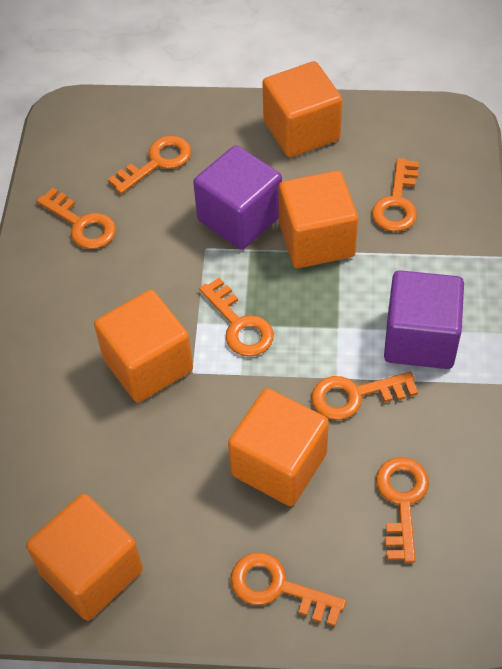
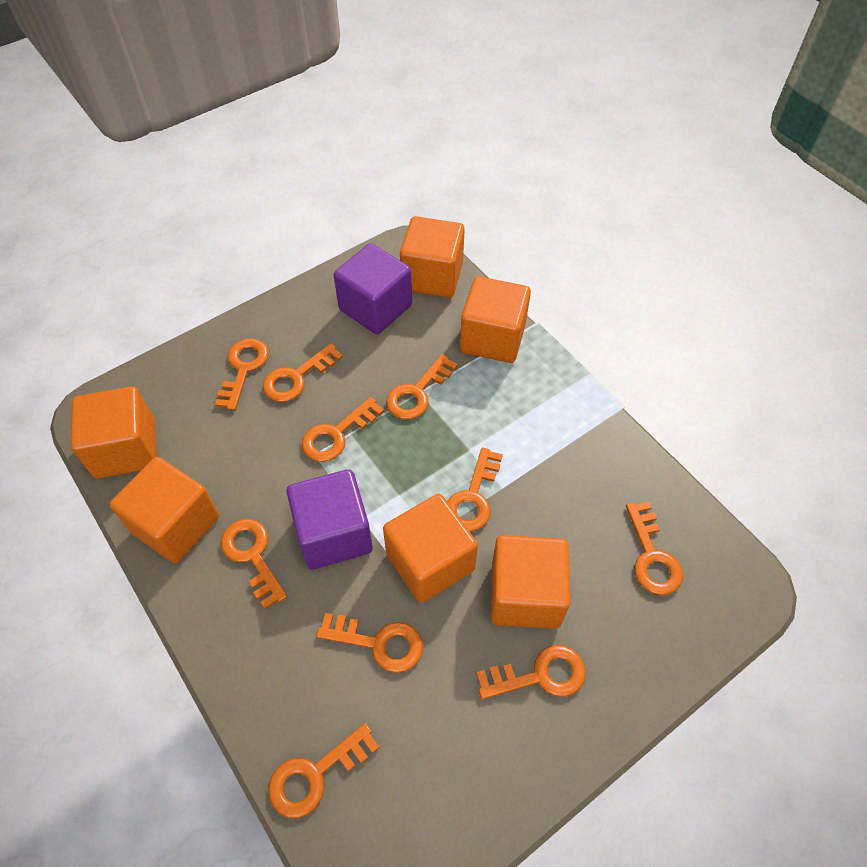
orange cube: 5 -> 6
orange key: 7 -> 10

